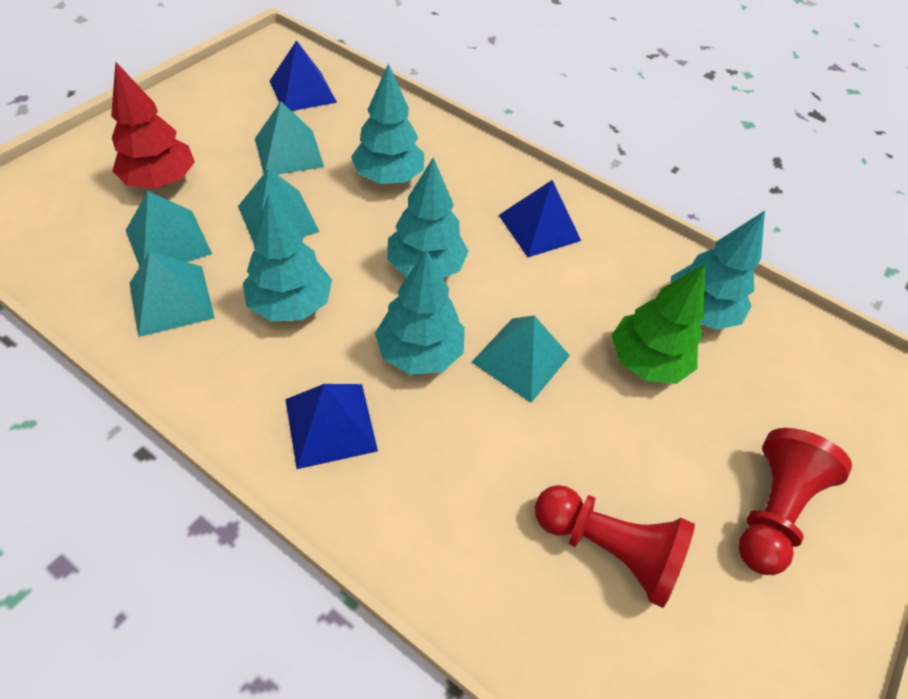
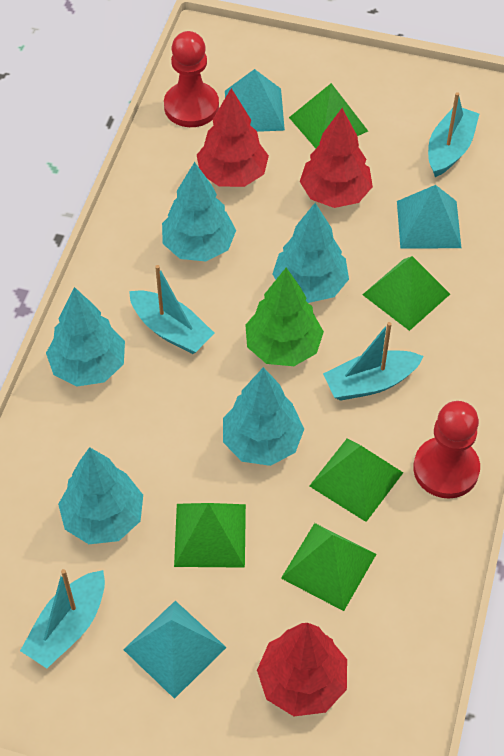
blue pyramid: 3 -> 0
green pyramid: 0 -> 5
red tree: 1 -> 3
turquoise boat: 0 -> 4
turquoise pyramid: 5 -> 3

